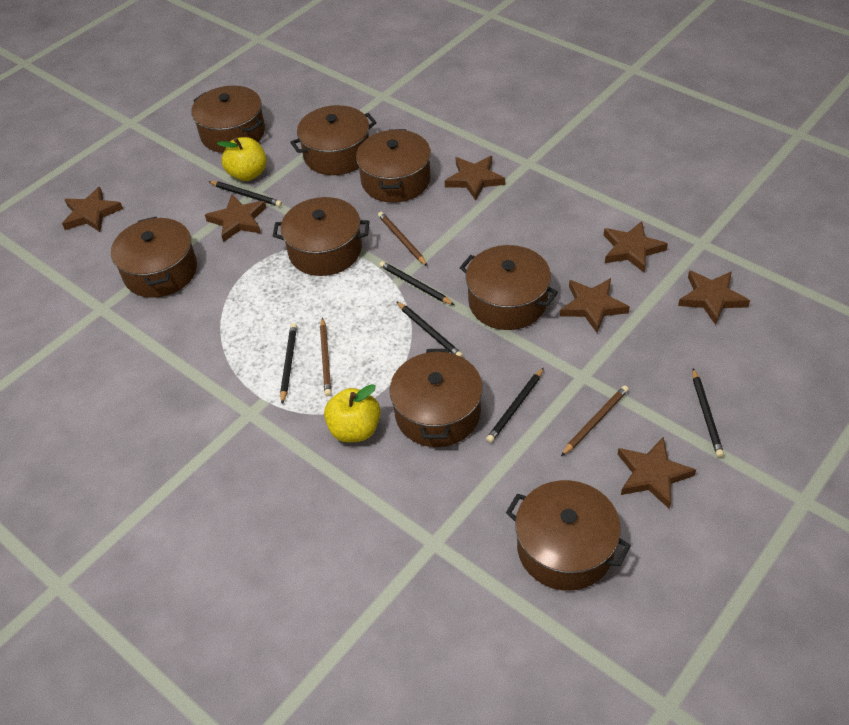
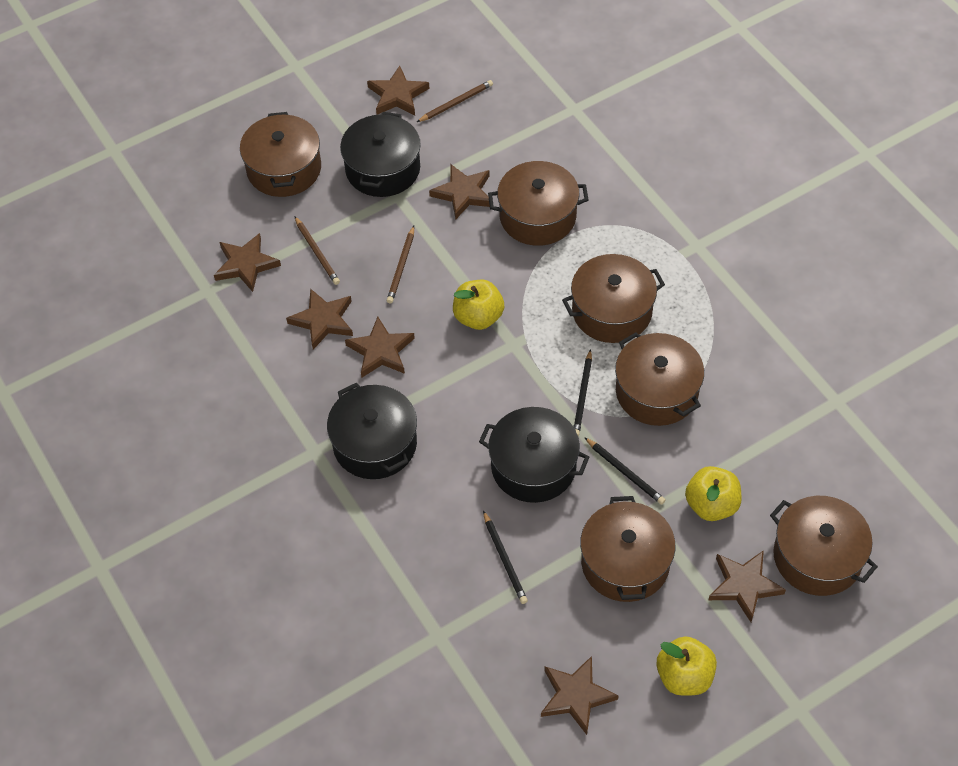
black pencil: 6 -> 3
black pot: 0 -> 3
brown pot: 8 -> 6
yellow apple: 2 -> 3

